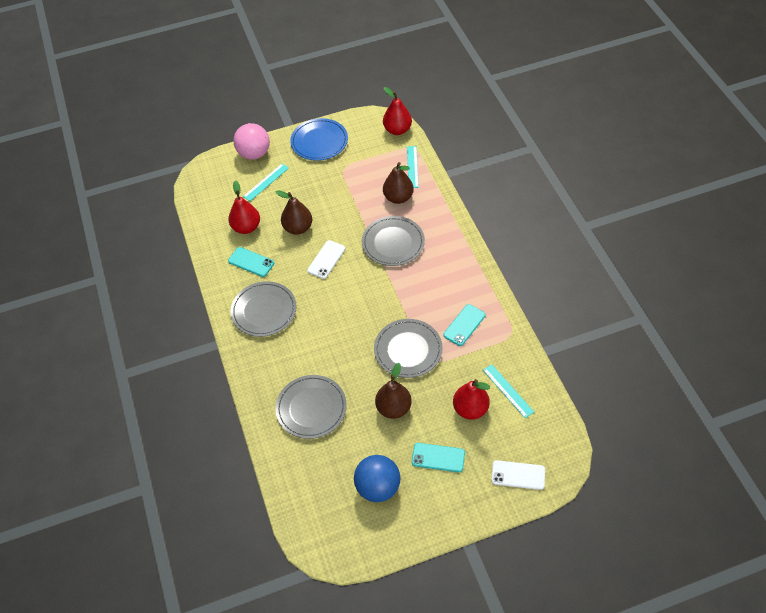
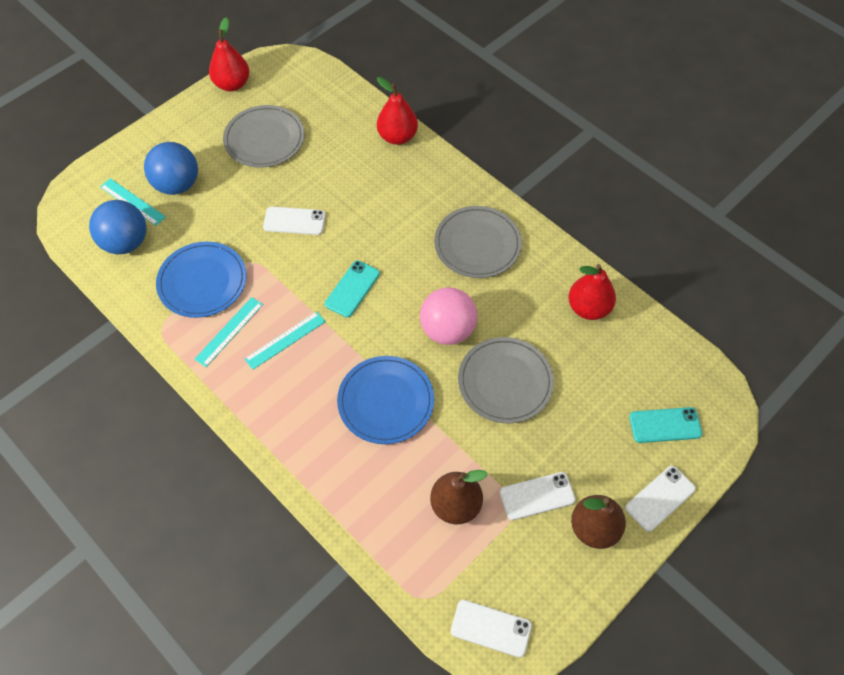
blue ball: 1 -> 2
blue plate: 1 -> 2
brown pear: 3 -> 2
grey plate: 4 -> 3
turquoise phone: 3 -> 2
white phone: 2 -> 4

